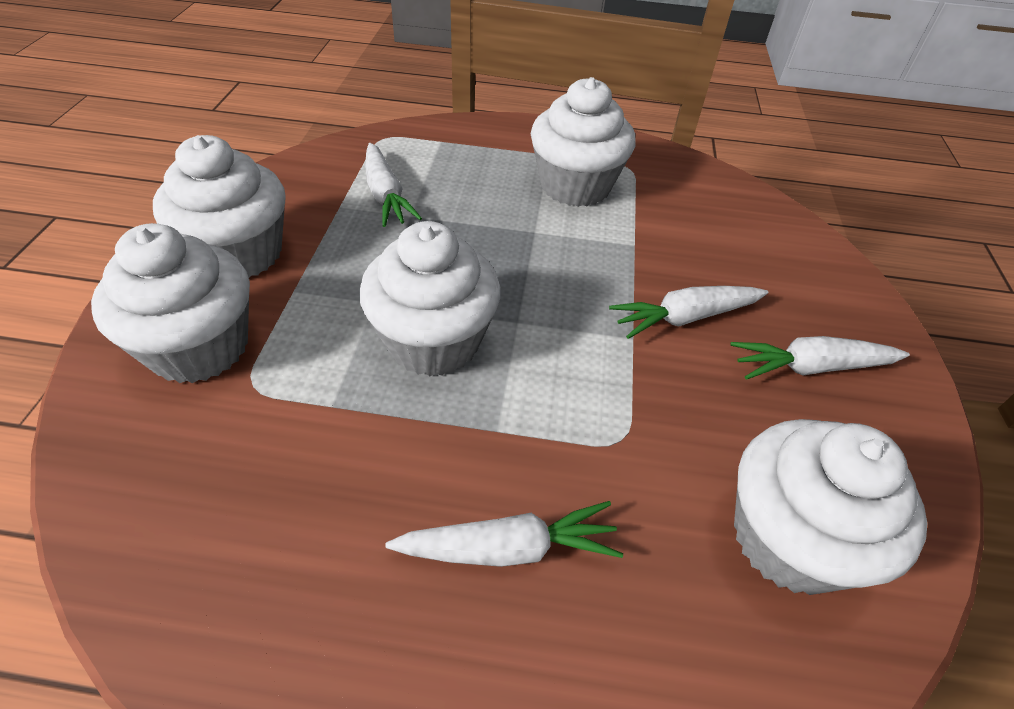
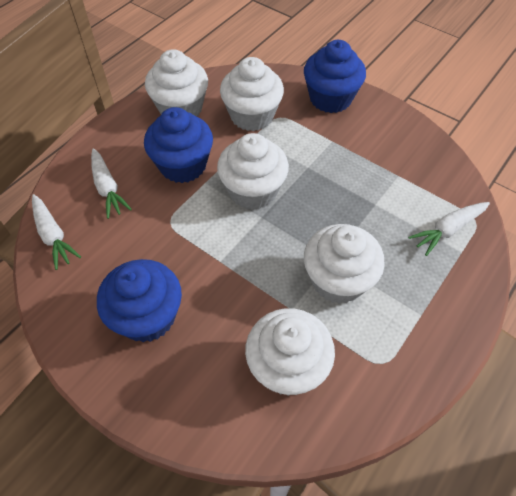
blue cupcake: 0 -> 3
white carrot: 4 -> 3

